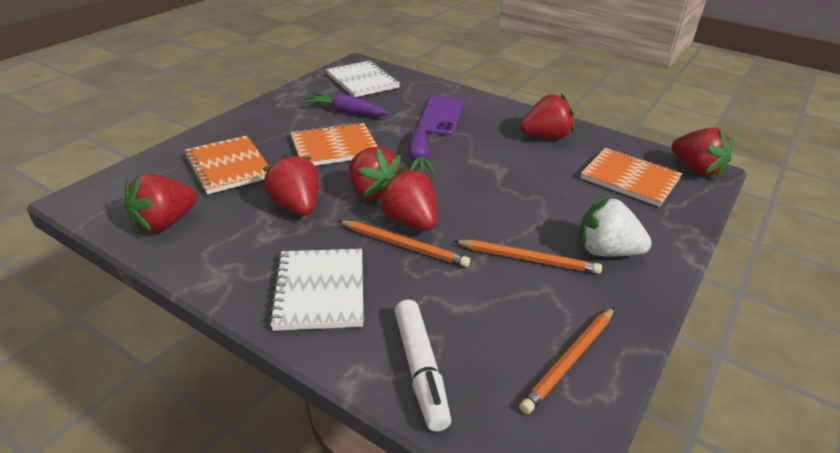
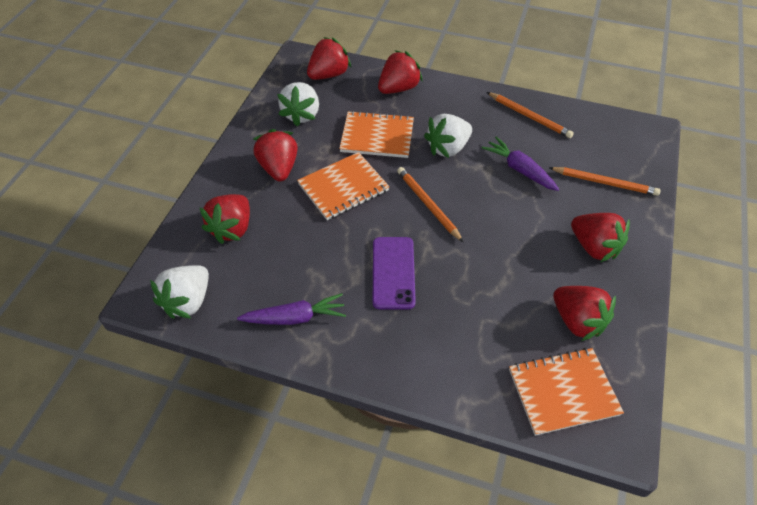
white marker: 1 -> 0
white notebook: 2 -> 0
white strawberry: 1 -> 3

